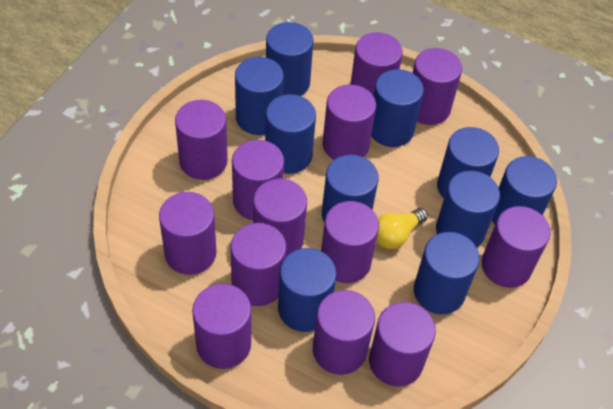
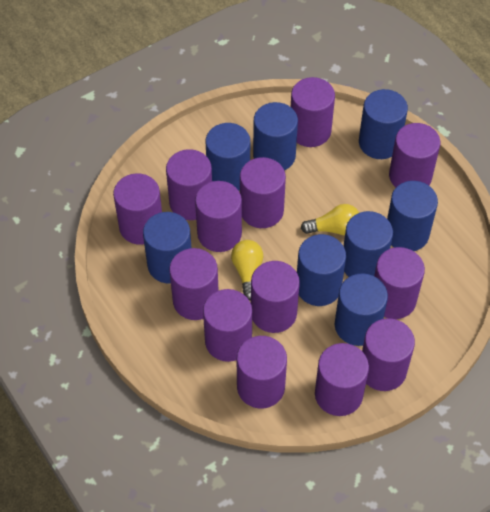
blue cylinder: 10 -> 8
yellow light bulb: 1 -> 2

